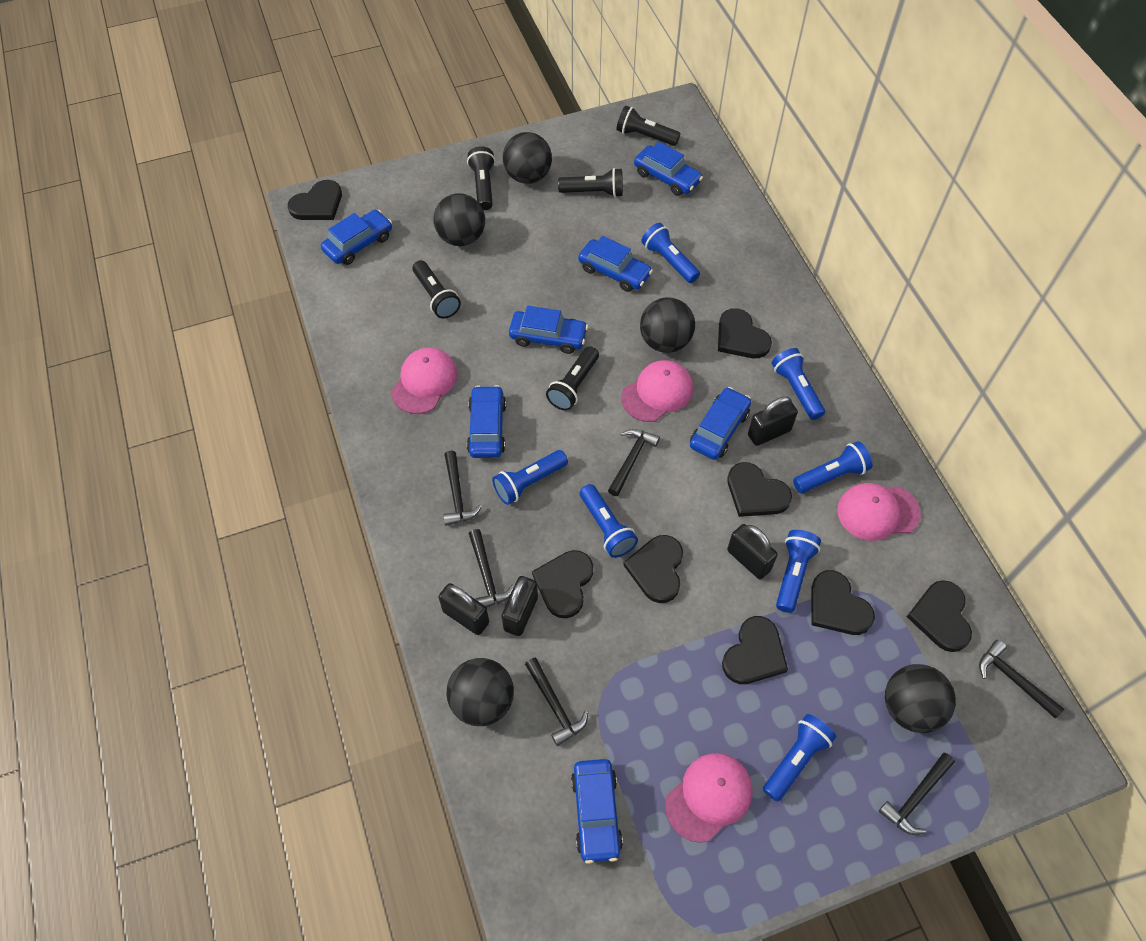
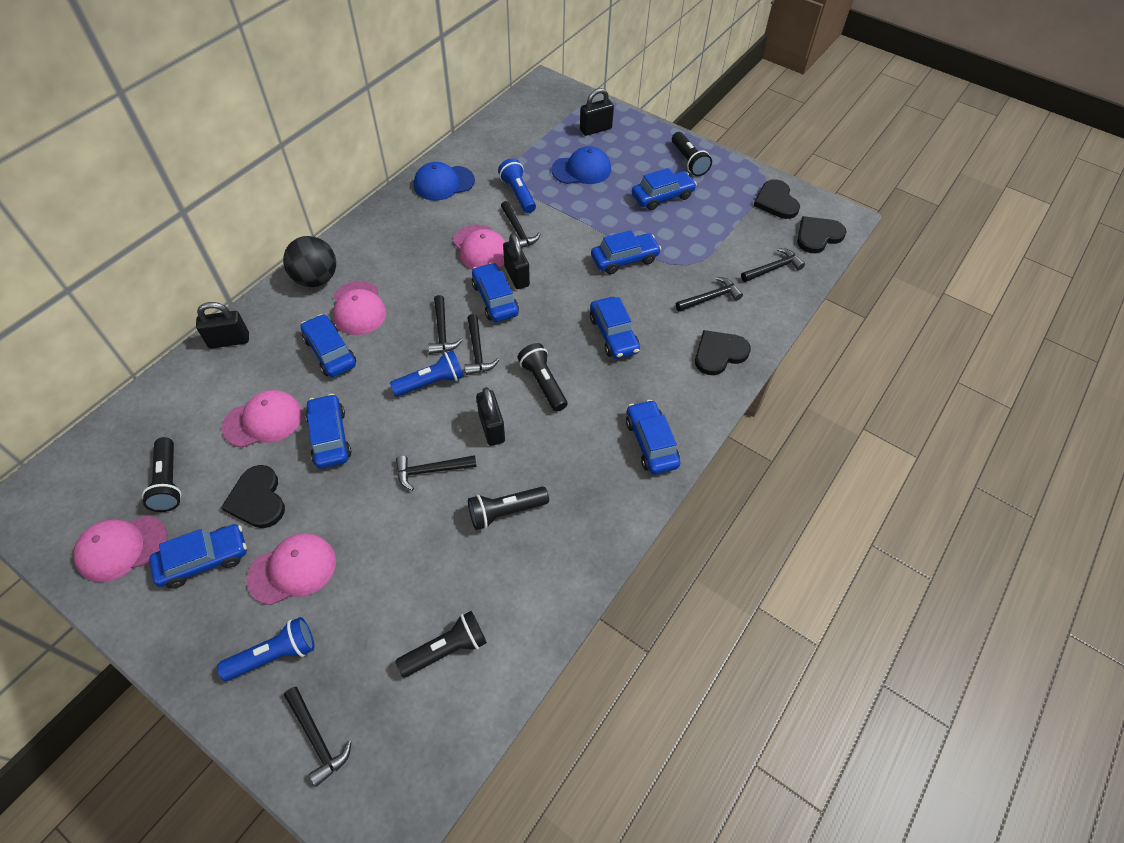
black ball: 5 -> 1
black hammer: 6 -> 7
black heart: 8 -> 4
blue cap: 0 -> 2
blue car: 7 -> 8
blue flashlight: 7 -> 3
pink cap: 4 -> 5

